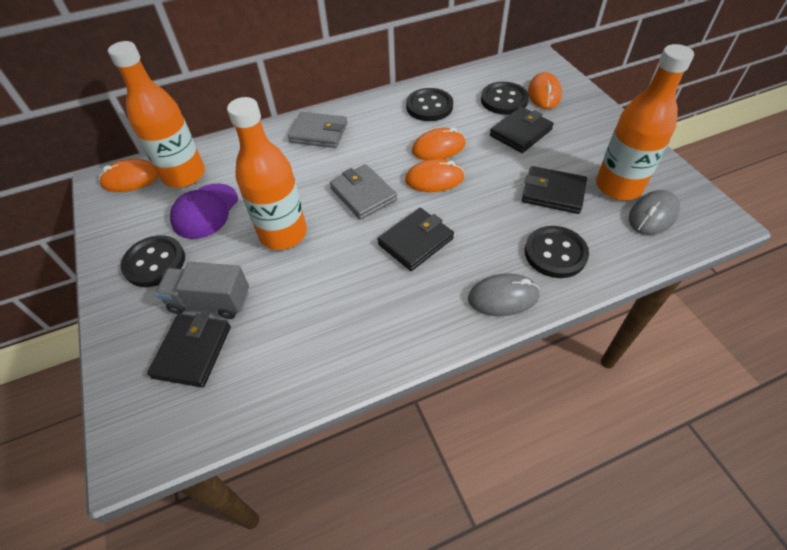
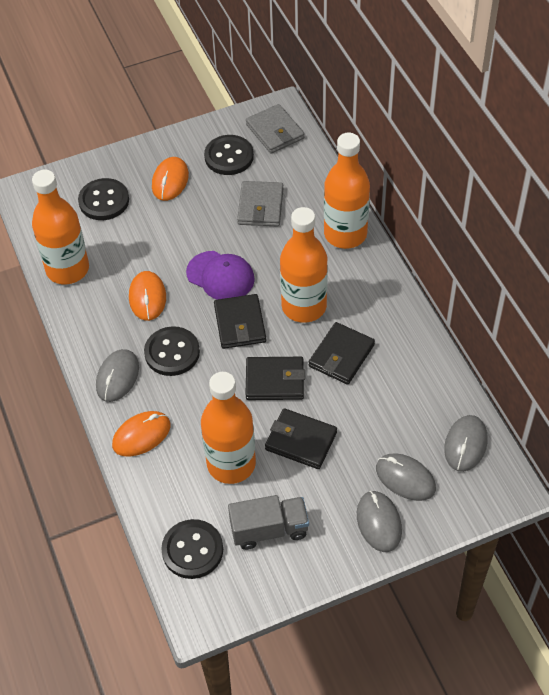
grey mouse: 2 -> 4
orange bottle: 3 -> 4
orange mouse: 4 -> 3

